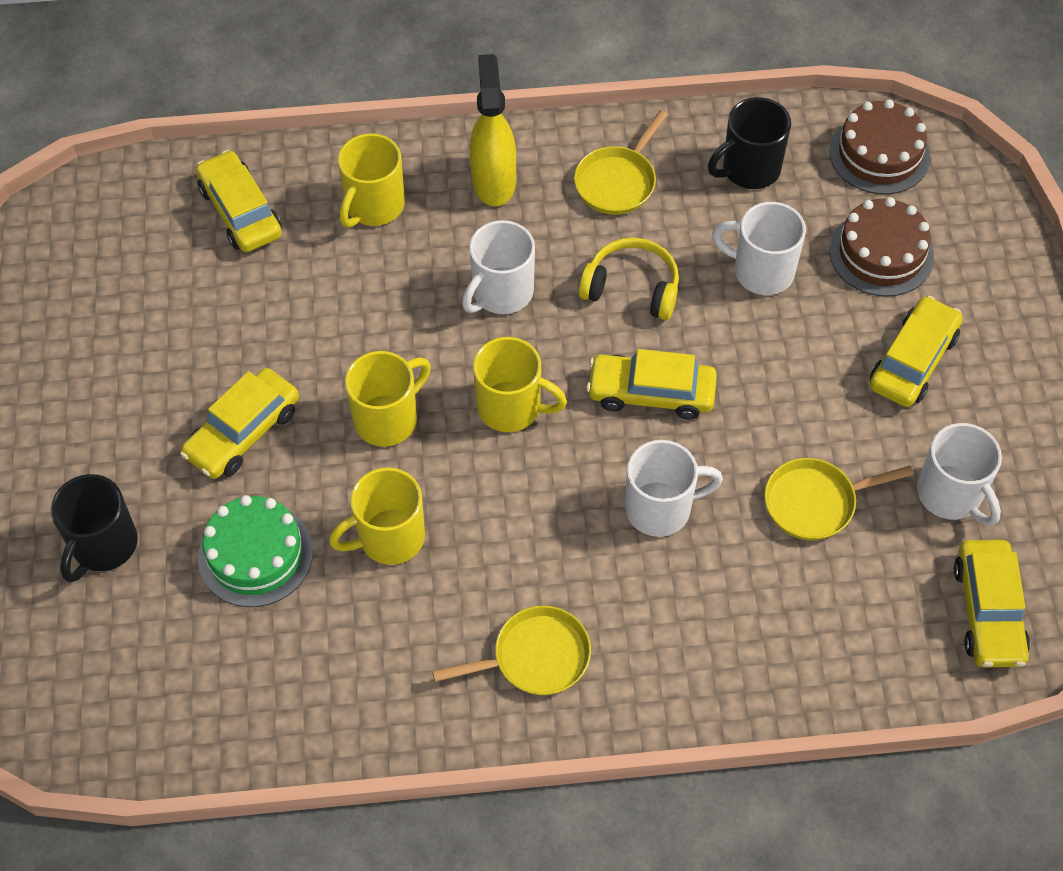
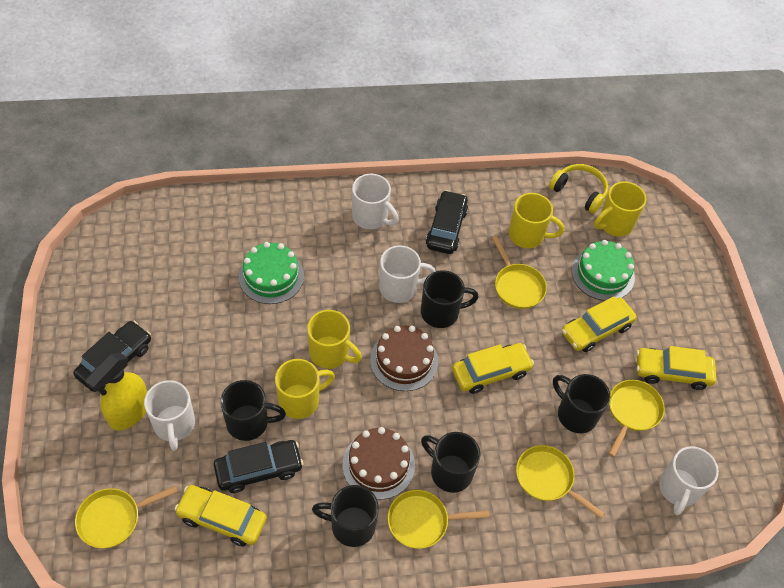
black car: 0 -> 3
black mug: 2 -> 5
green cake: 1 -> 2
yellow car: 5 -> 4
yellow pan: 3 -> 5

